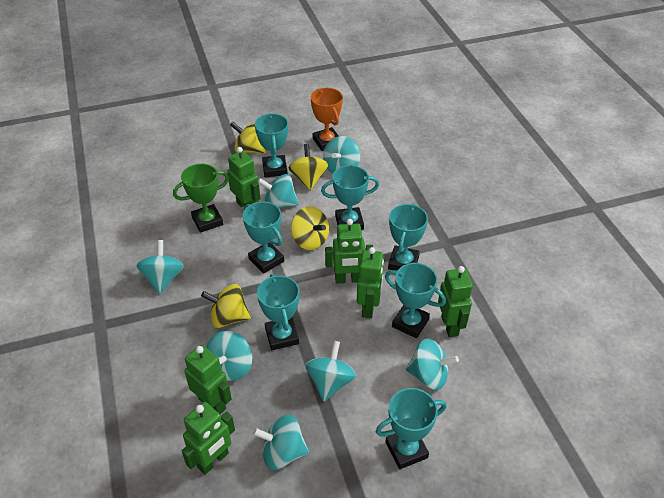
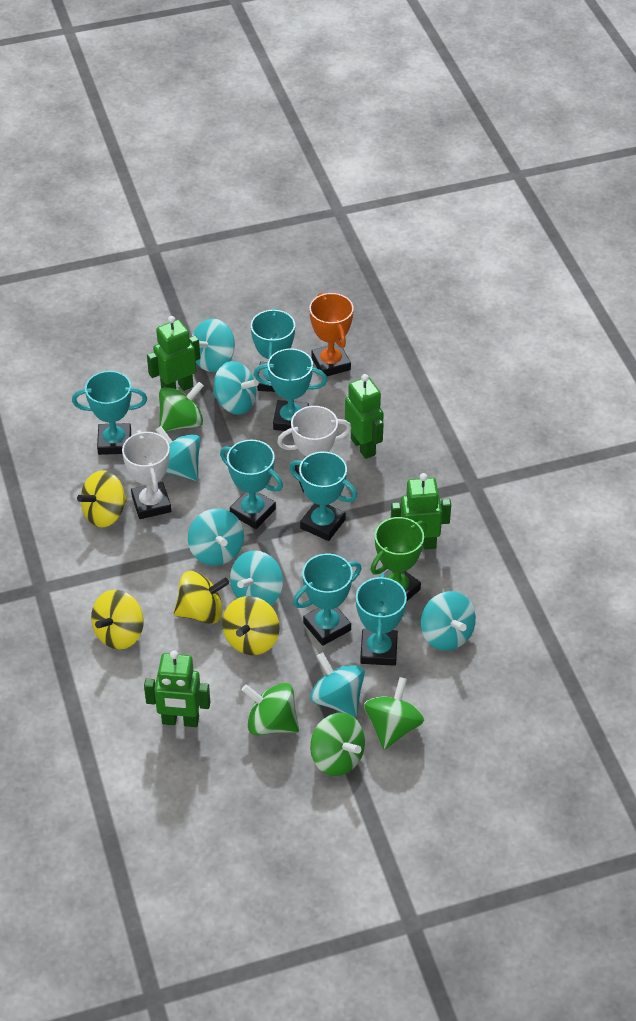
green robot: 6 -> 4
green spinning top: 0 -> 4
white trophy: 0 -> 2

